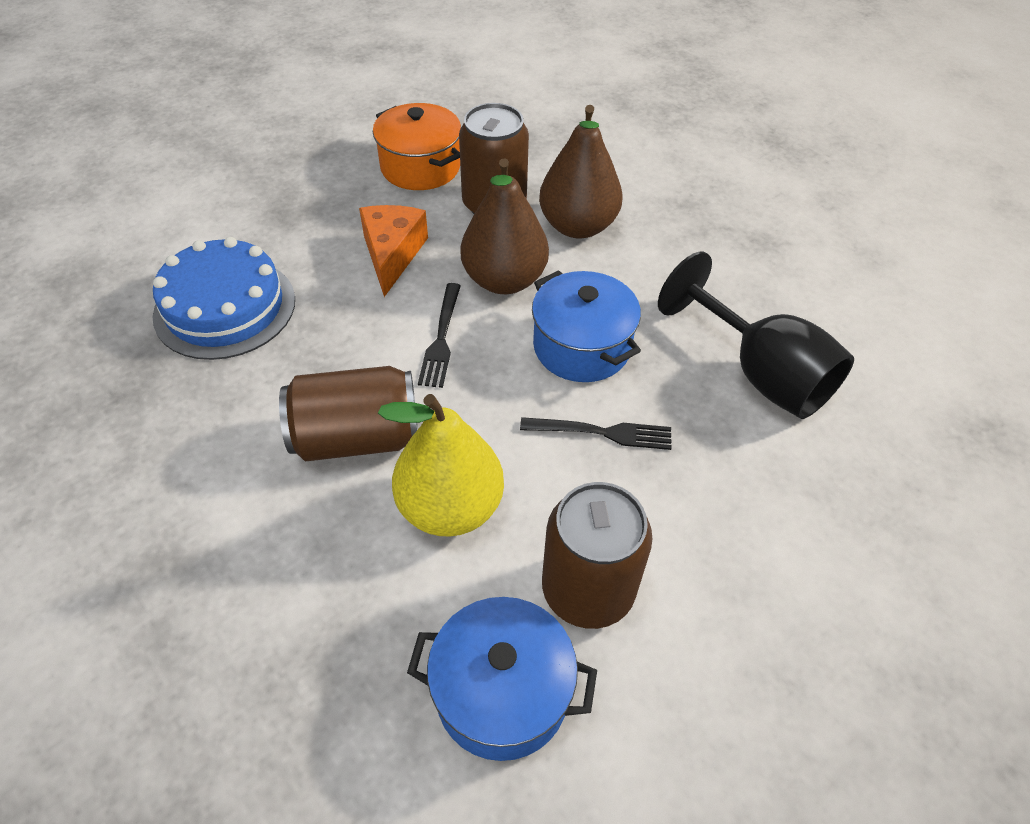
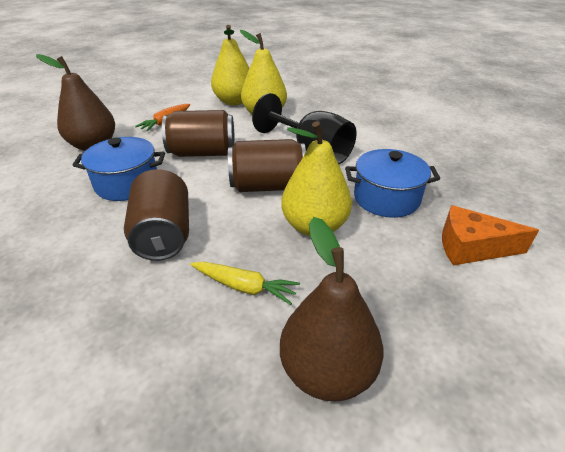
black fork: 2 -> 0
blue cake: 1 -> 0
orange carrot: 0 -> 1
orange pot: 1 -> 0
yellow carrot: 0 -> 1
yellow pear: 1 -> 3

